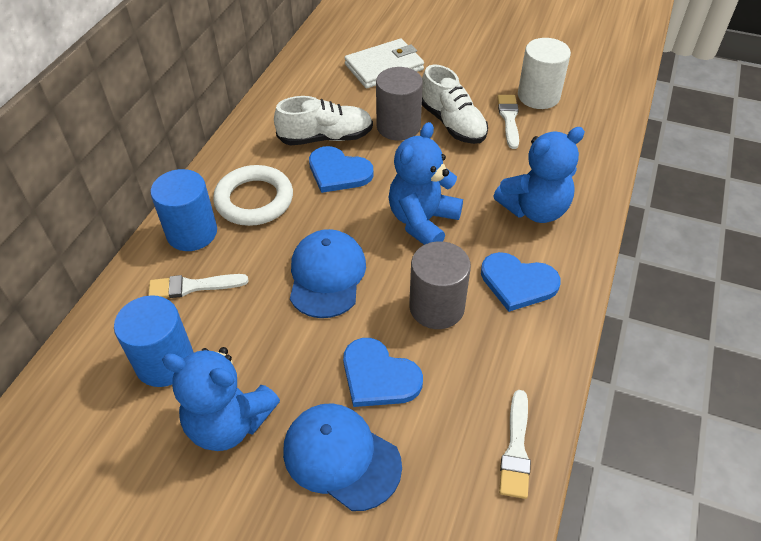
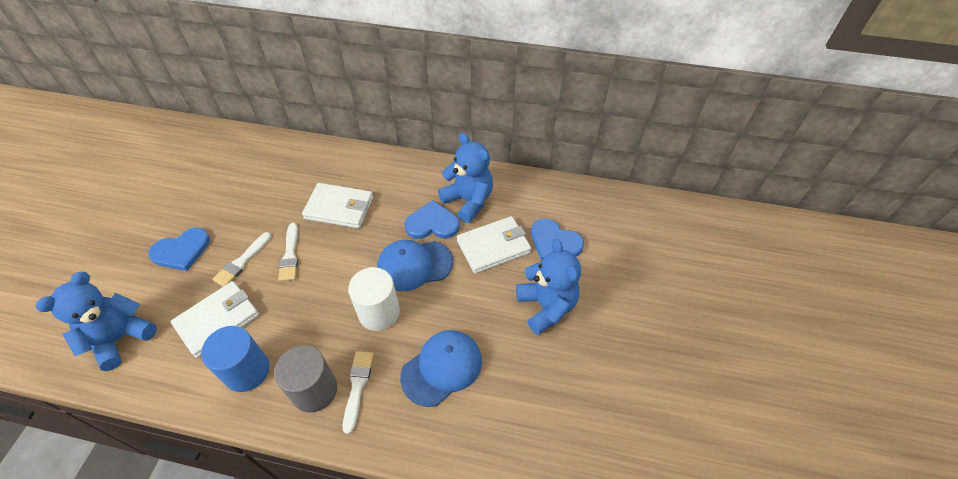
blue cylinder: 2 -> 1
grey cylinder: 2 -> 1
white ring: 1 -> 0
white shoe: 2 -> 0
white wallet: 1 -> 3

